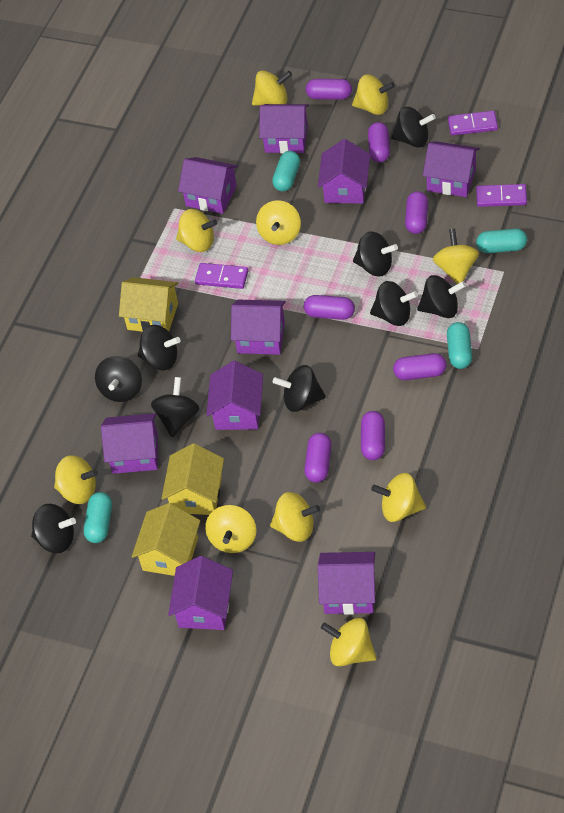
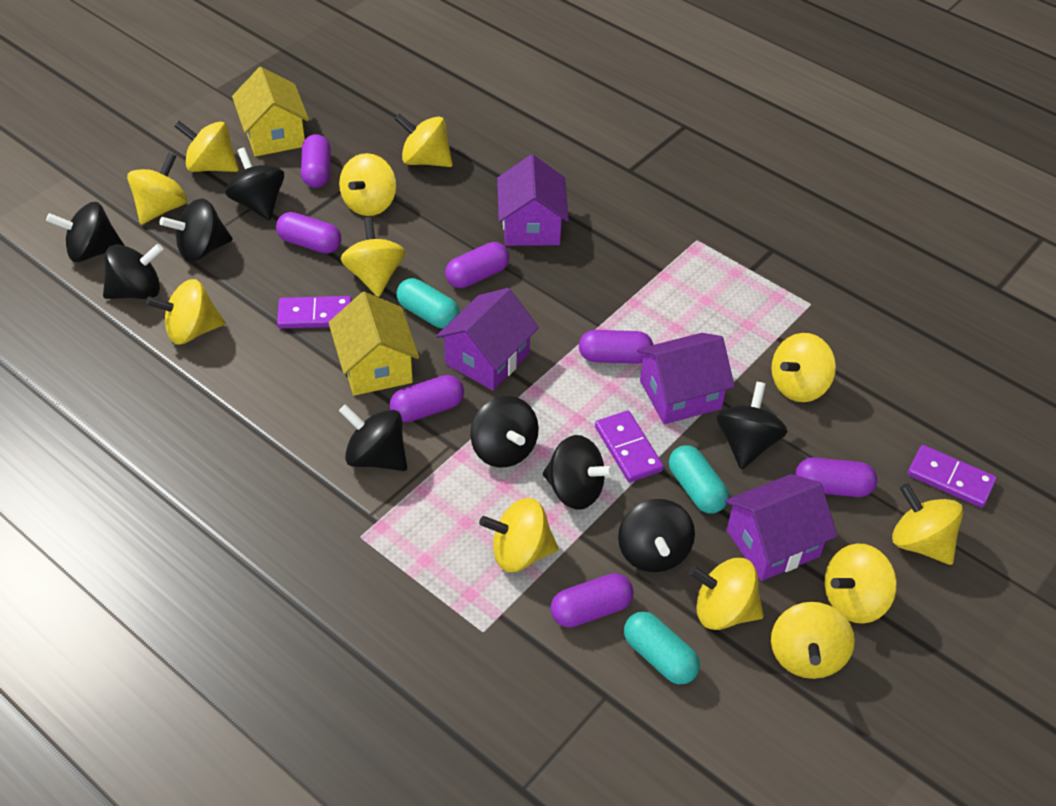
purple house: 9 -> 4
turquoise capsule: 4 -> 3
yellow house: 3 -> 2
yellow spinning top: 10 -> 12

